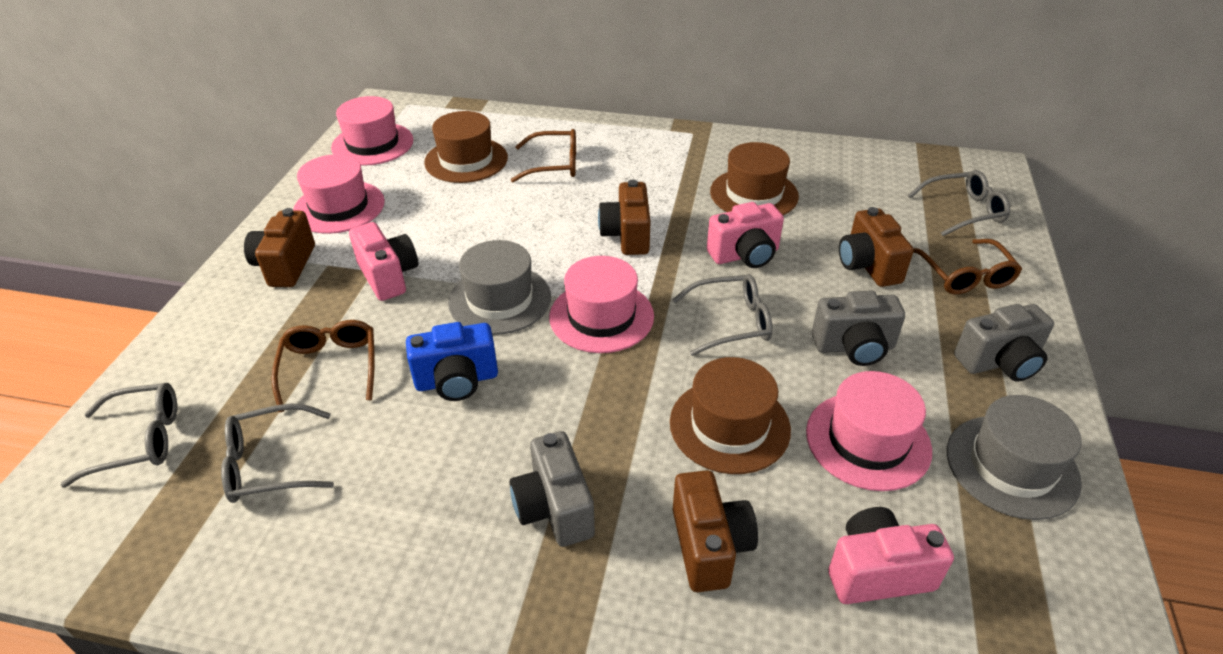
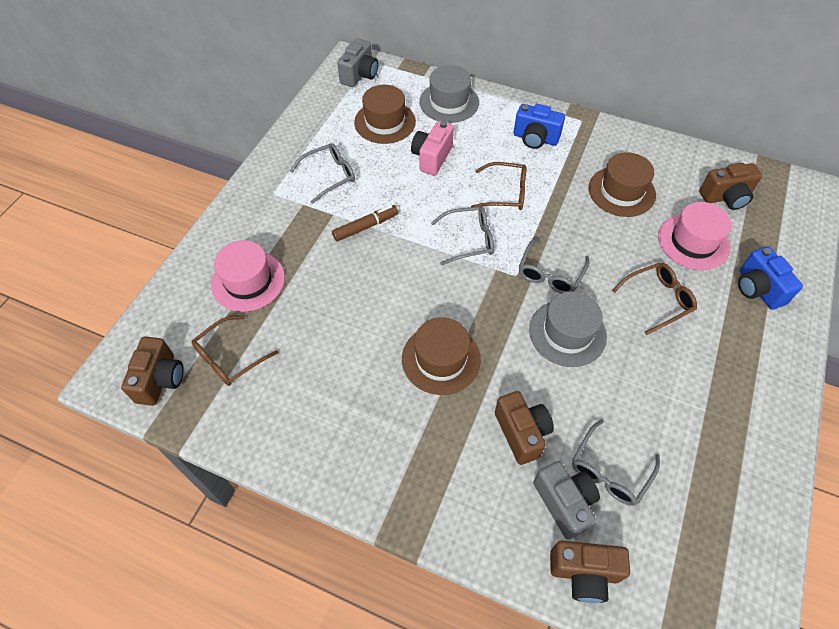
blue camera: 1 -> 2
brown marker: 0 -> 1
grey camera: 3 -> 2
pink camera: 3 -> 1
pink hat: 4 -> 2

